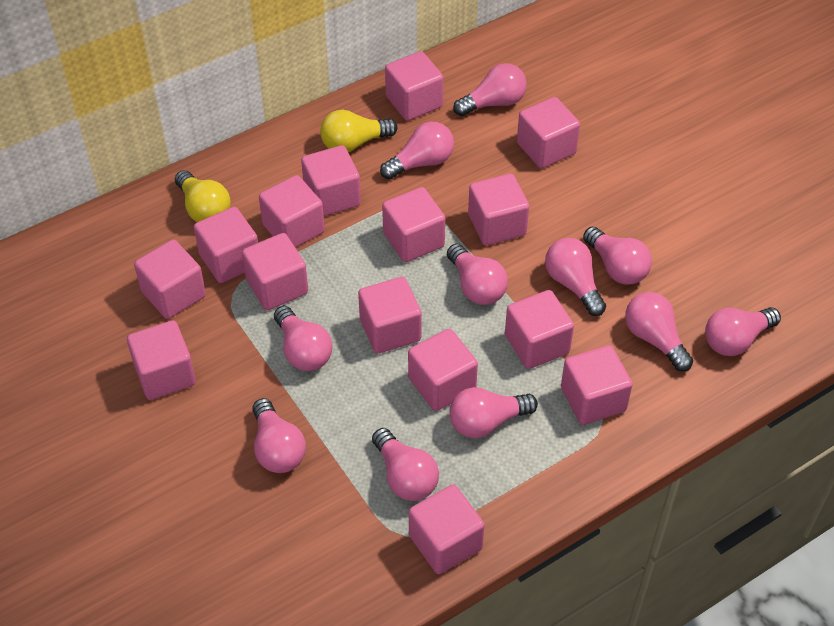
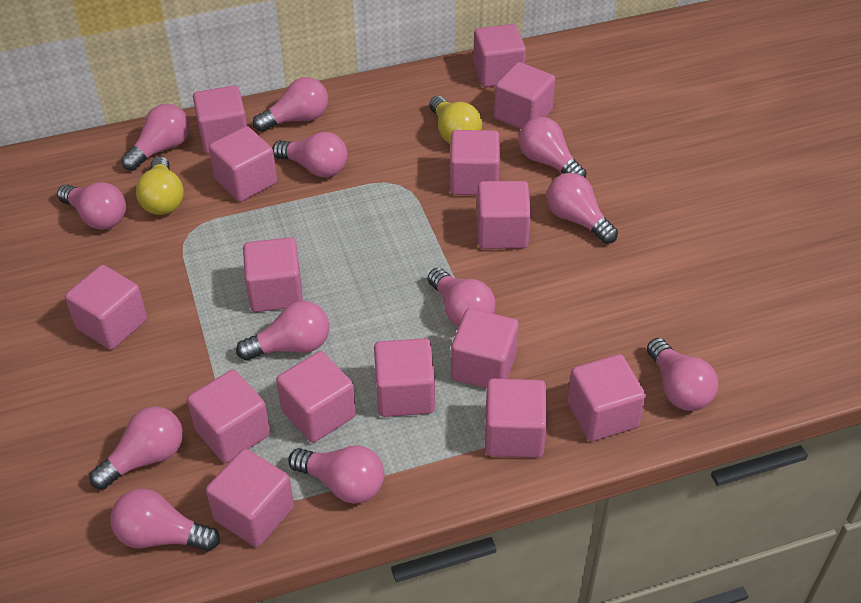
pink light bulb: 11 -> 12

